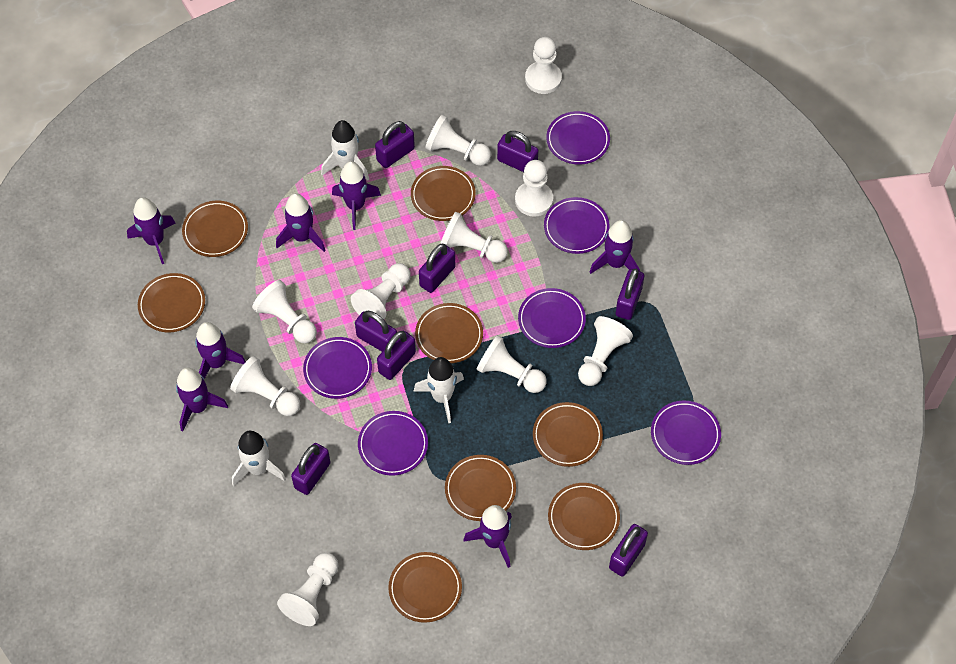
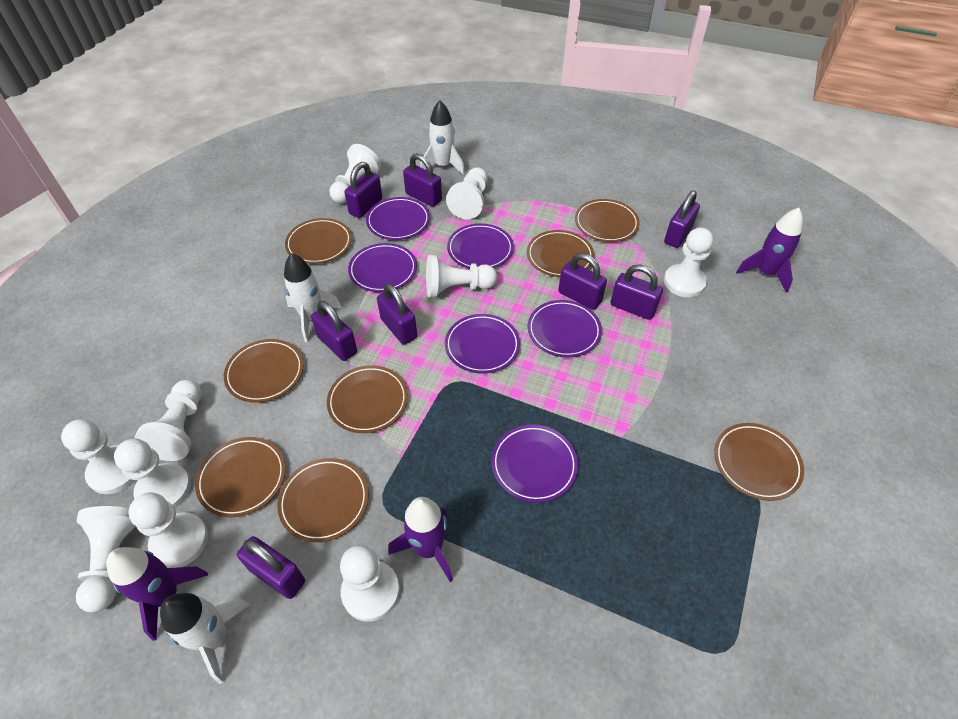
purple rocket: 7 -> 3

